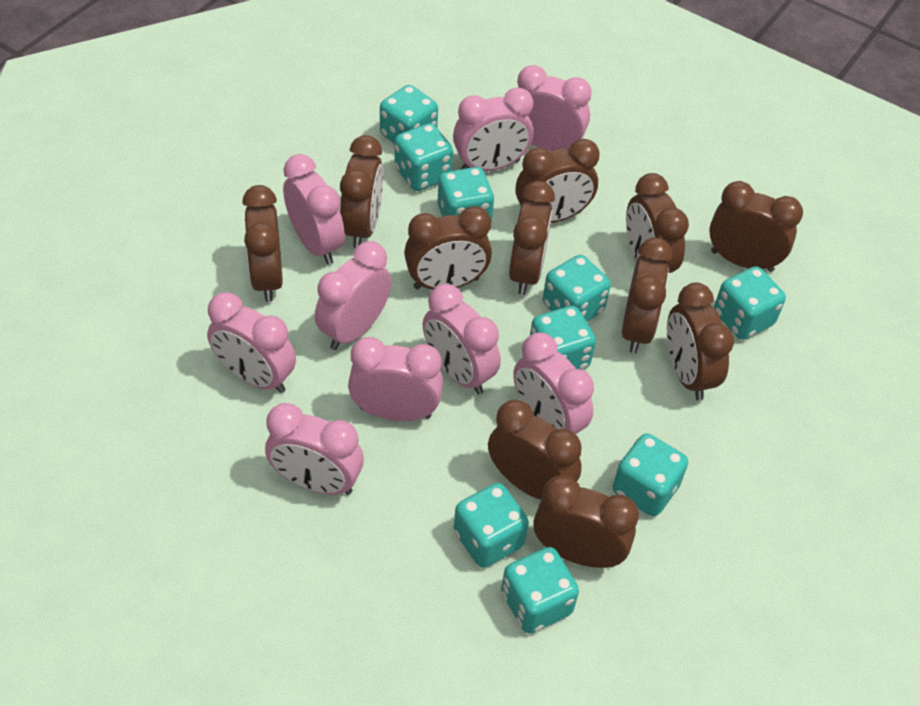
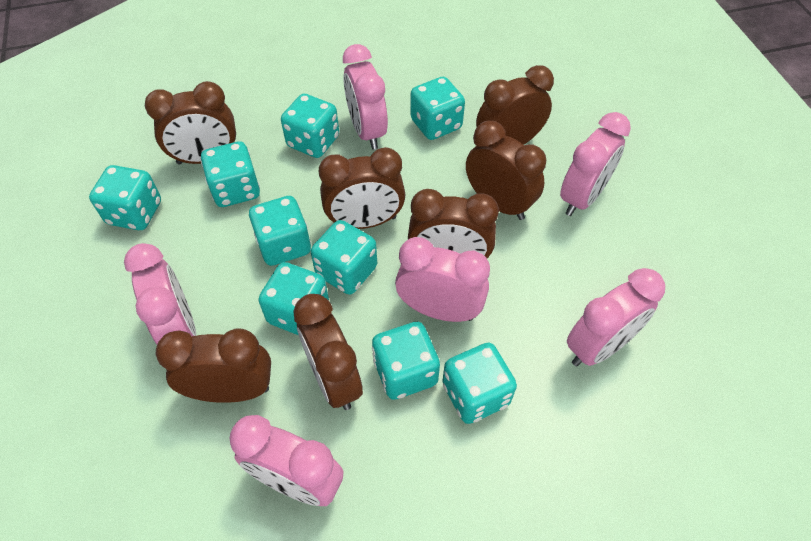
brown clock: 11 -> 7
pink clock: 9 -> 6

